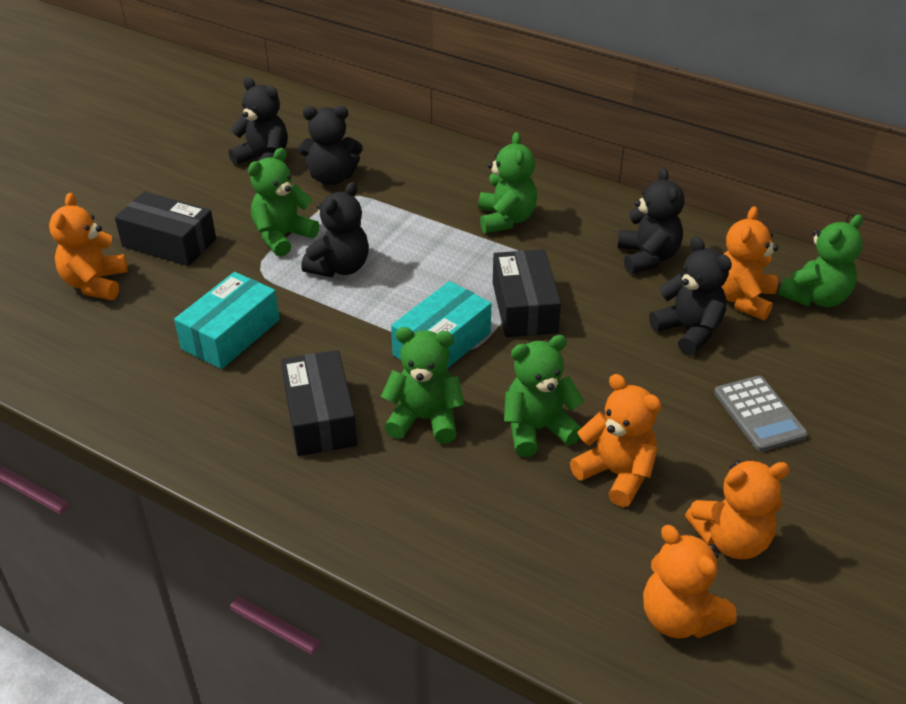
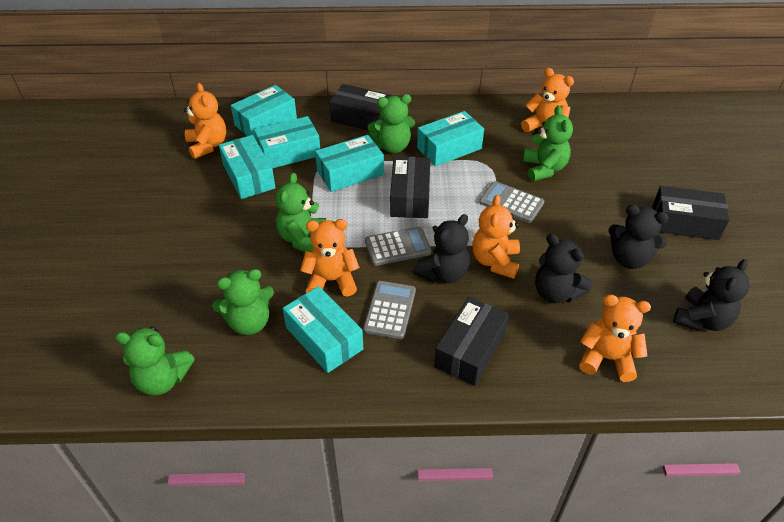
black box: 3 -> 4
black teddy bear: 5 -> 4
grey calculator: 1 -> 3
turquoise box: 2 -> 6

